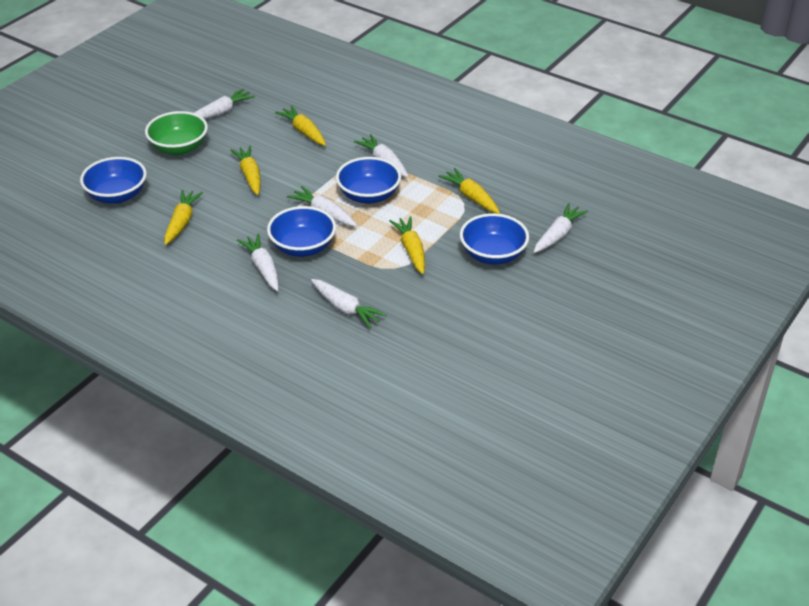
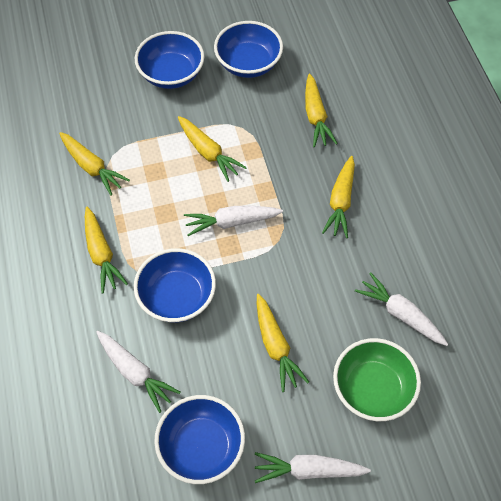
white carrot: 6 -> 4
yellow carrot: 5 -> 6

